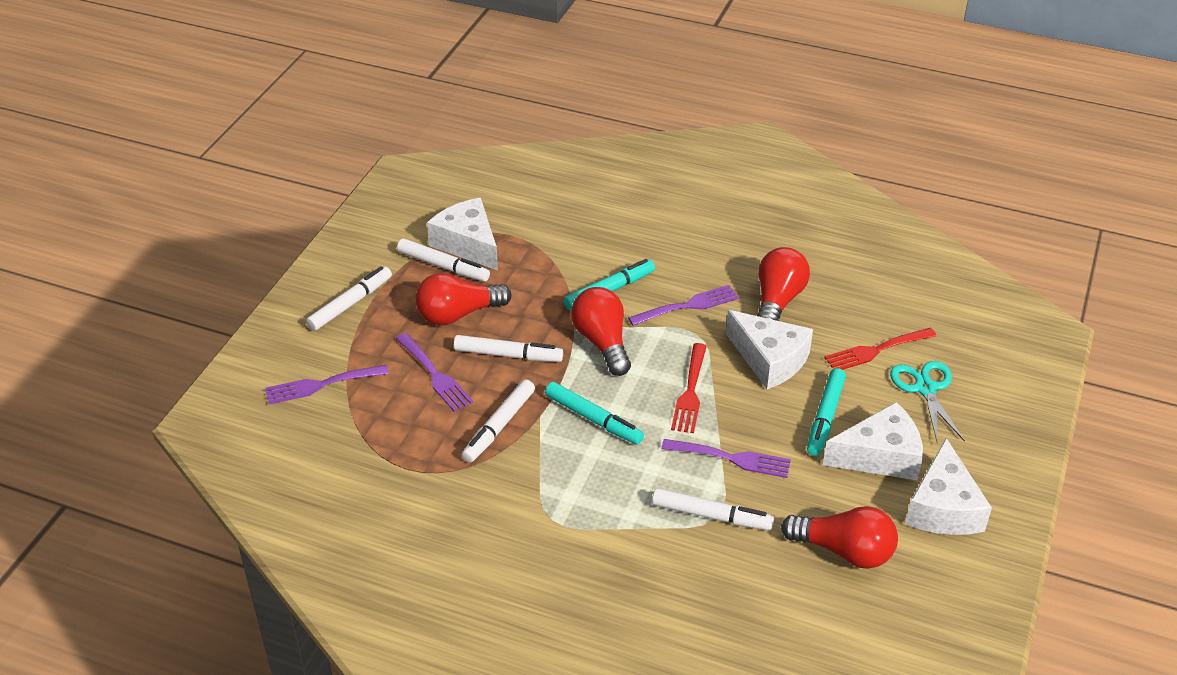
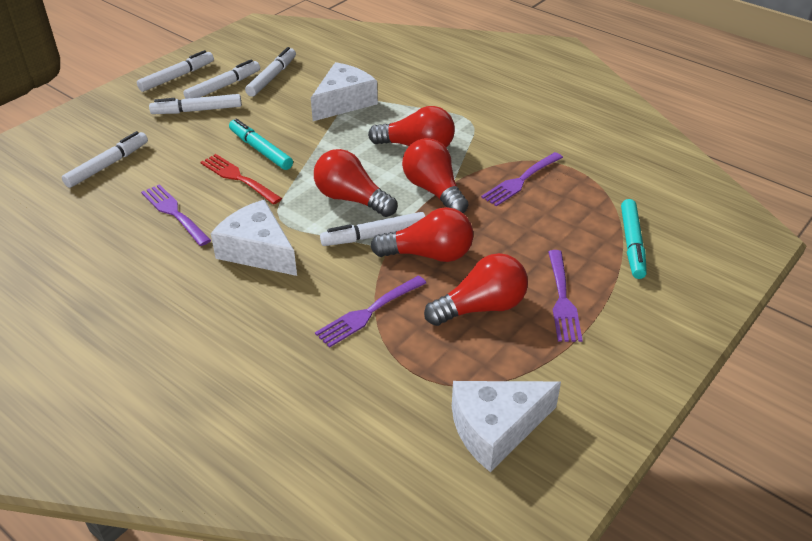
red fork: 2 -> 1
red light bulb: 4 -> 5
turquoise marker: 3 -> 2
turquoise scissors: 1 -> 0
white cheese: 4 -> 3
white marker: 5 -> 6

